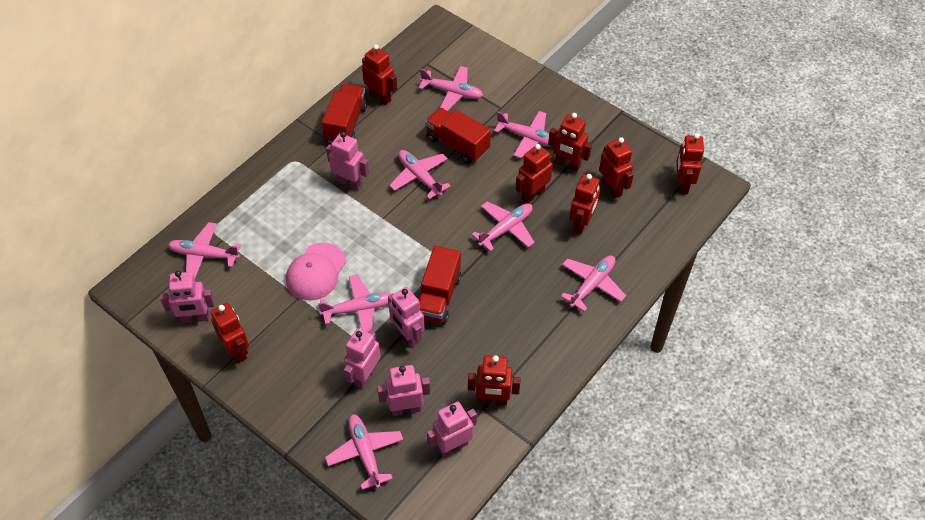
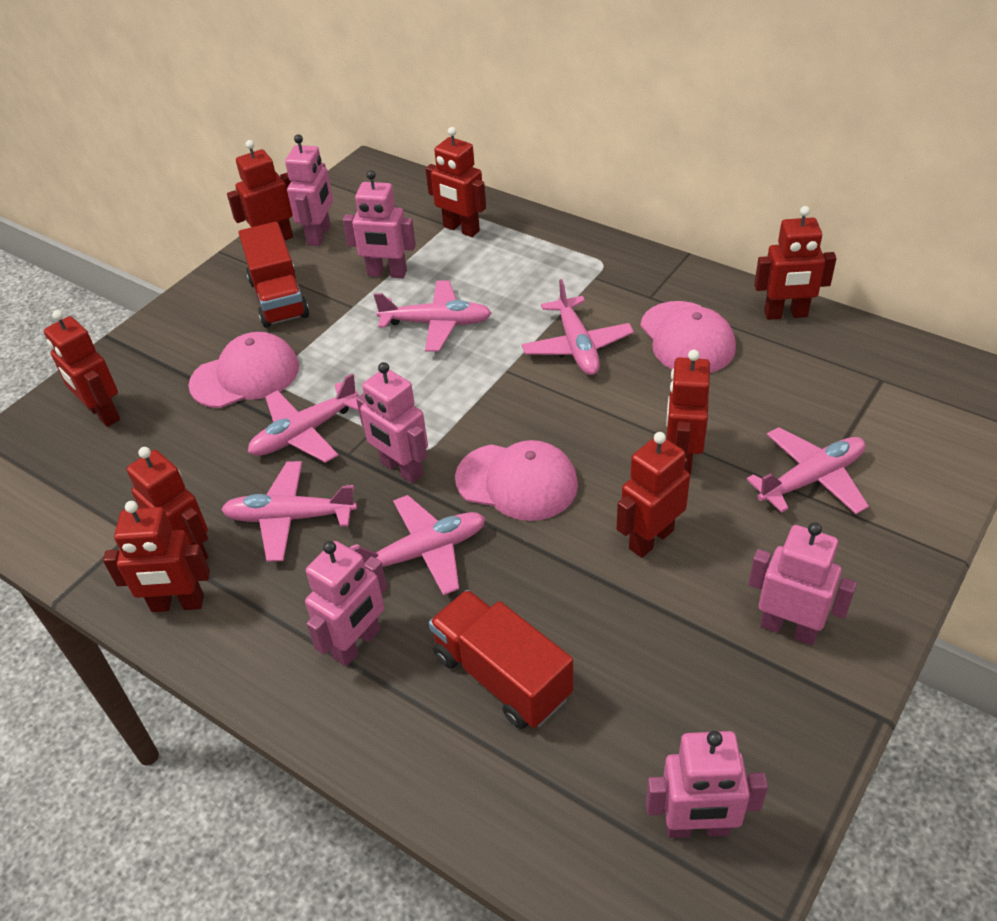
pink cap: 1 -> 3
pink plane: 8 -> 6
red truck: 3 -> 2

